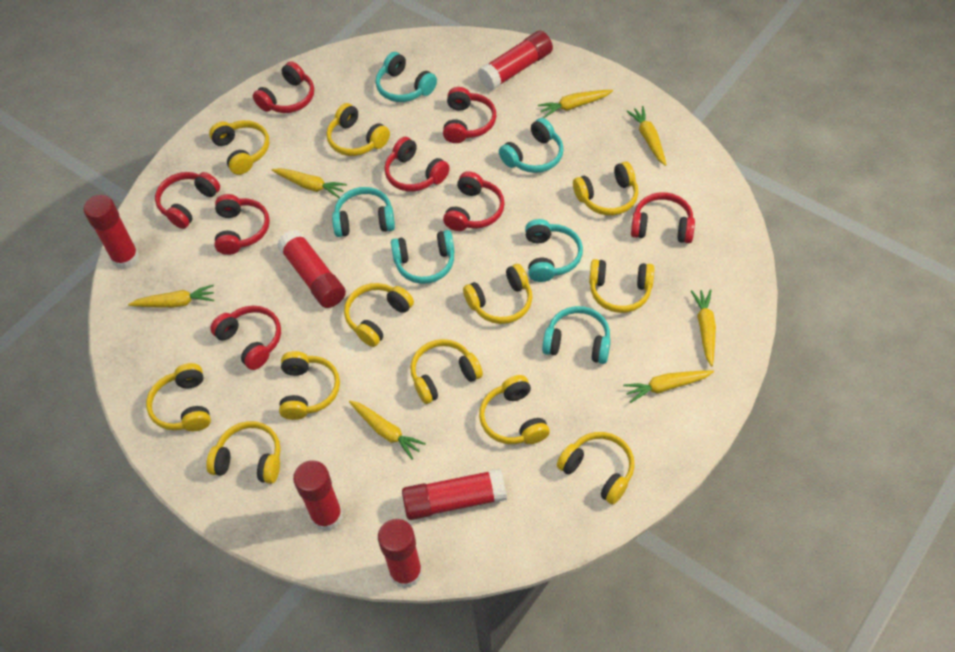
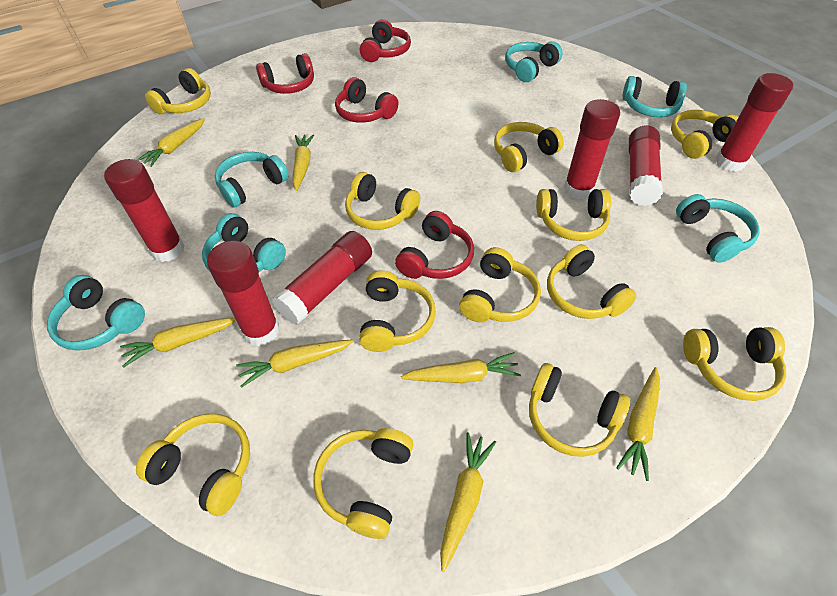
red headphones: 8 -> 4

